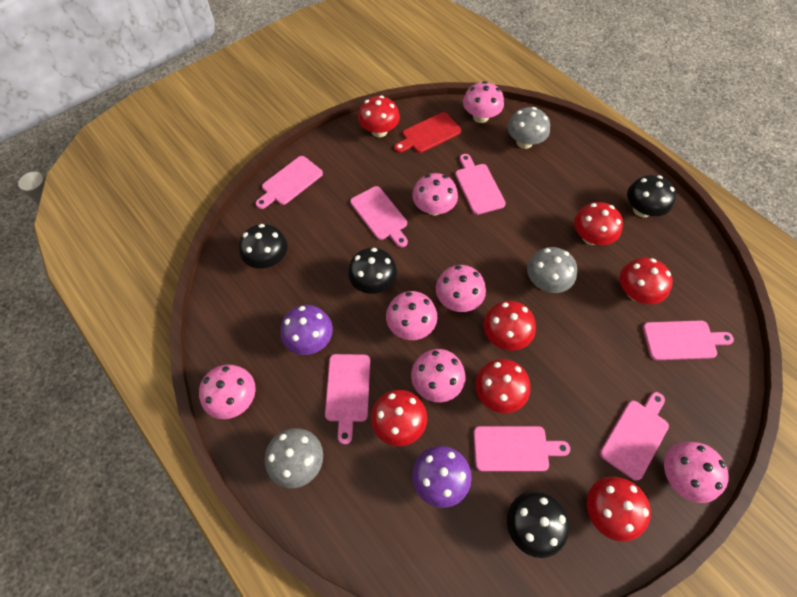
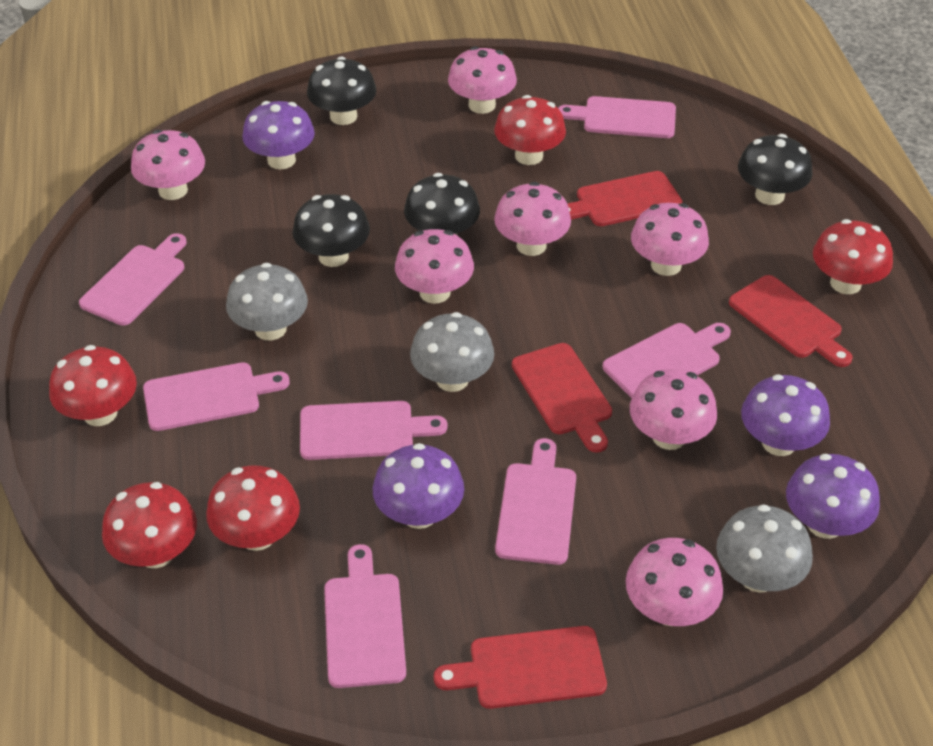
purple mushroom: 2 -> 4
red cutting board: 1 -> 4
red mushroom: 7 -> 5

